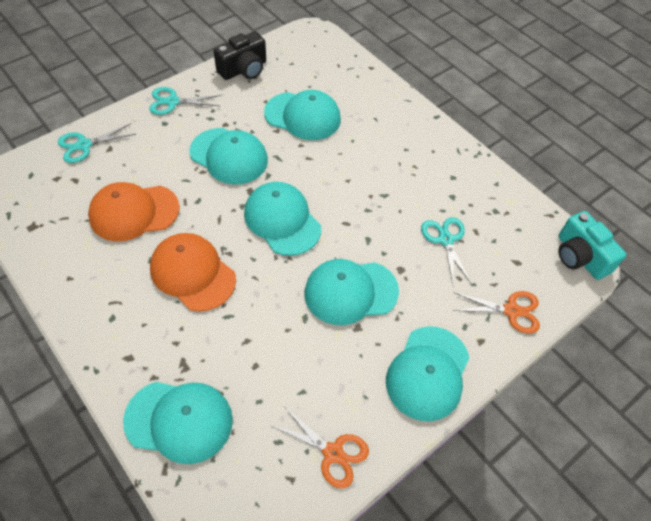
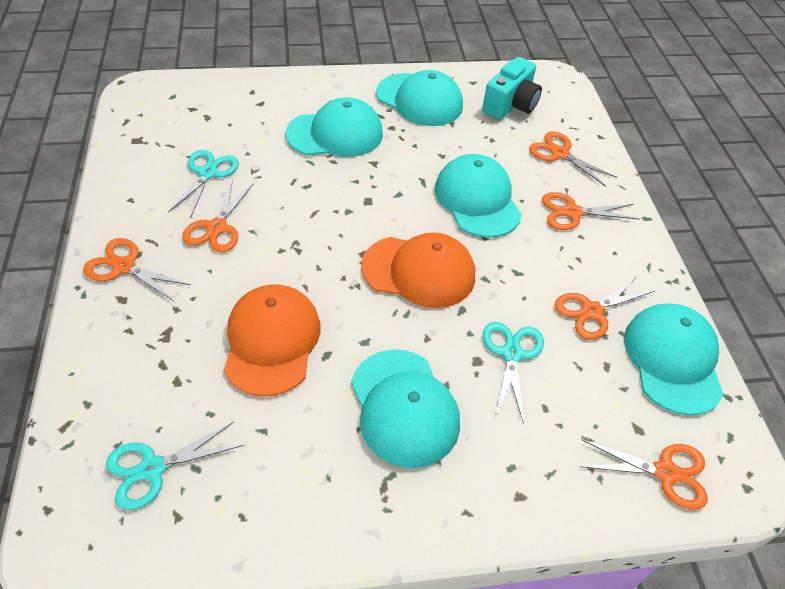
black camera: 1 -> 0
orange scissors: 2 -> 6
turquoise cap: 6 -> 5

